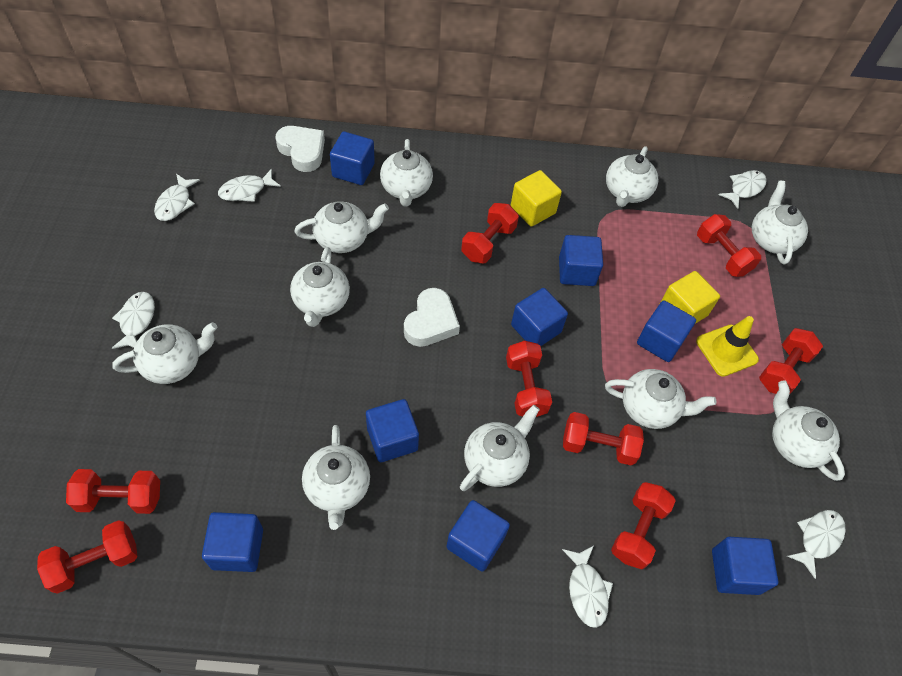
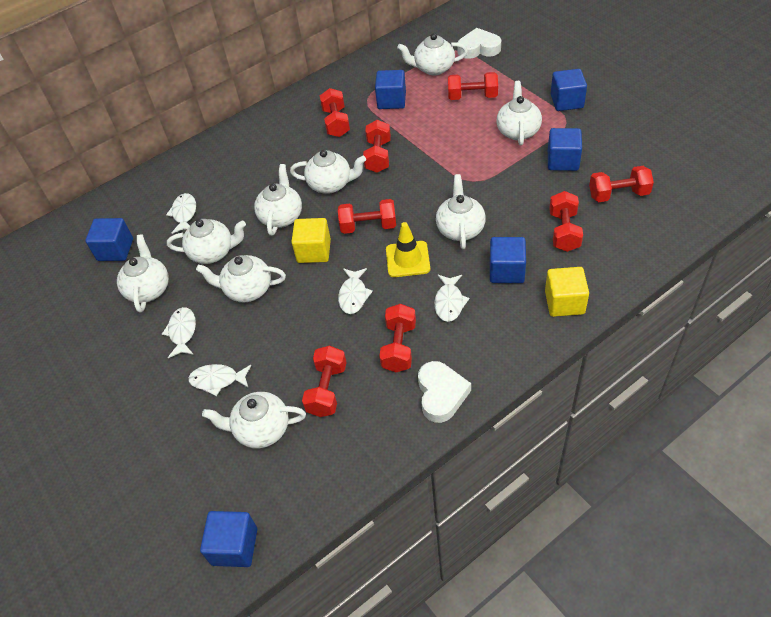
blue cube: 8 -> 6
white fish: 6 -> 5
white teapot: 10 -> 9

